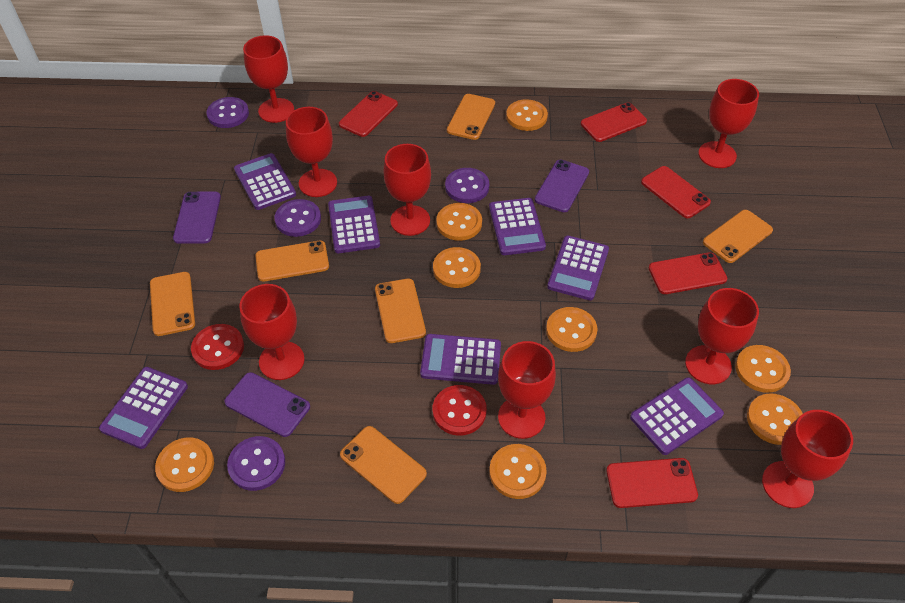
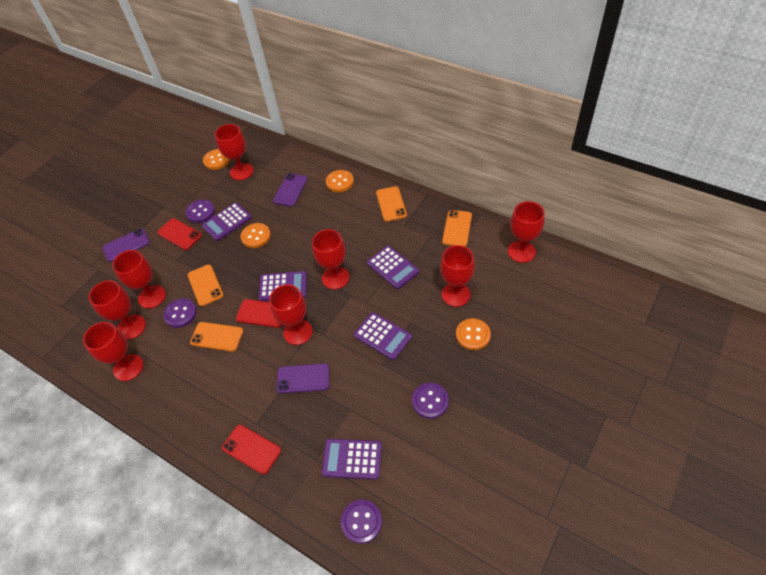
orange button: 8 -> 4
orange phone: 6 -> 4
purple calculator: 7 -> 5
red button: 2 -> 0
red phone: 5 -> 3

